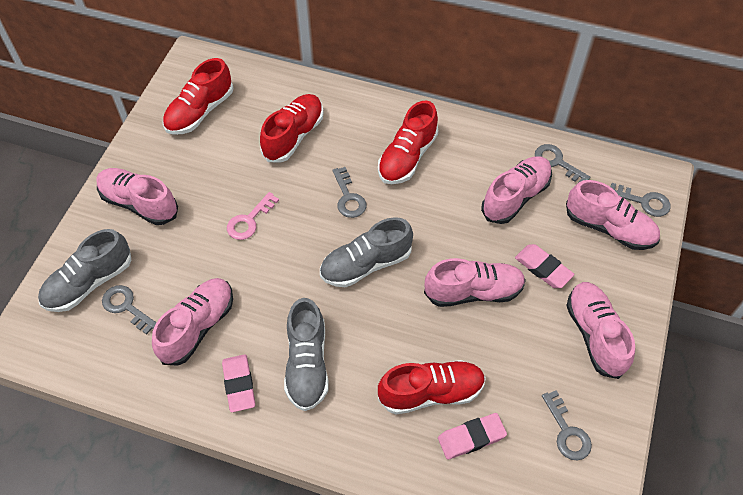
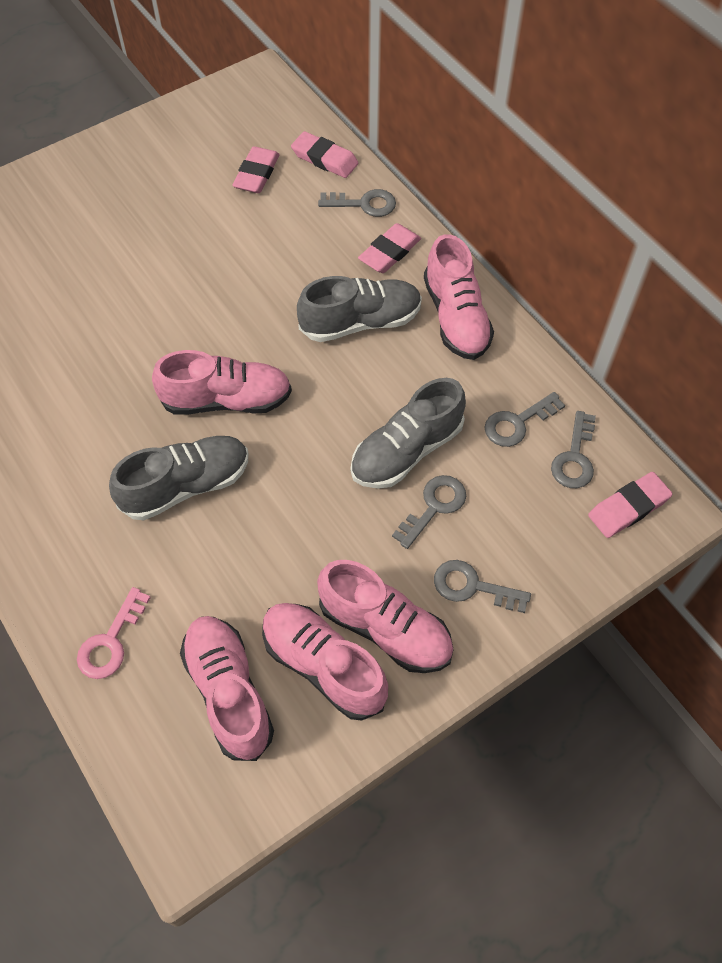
pink eraser: 3 -> 4
pink shoe: 6 -> 5
red shoe: 4 -> 0

